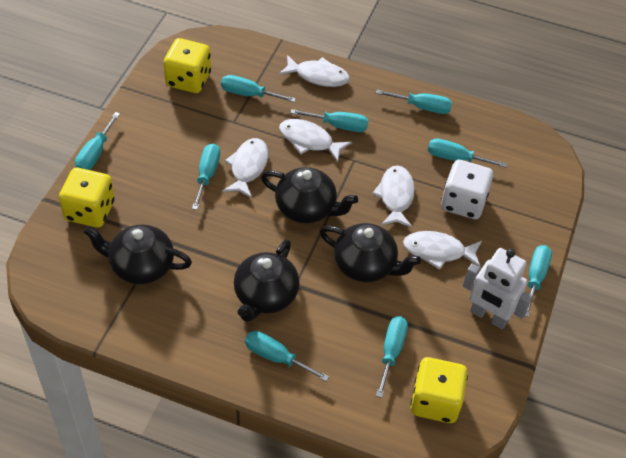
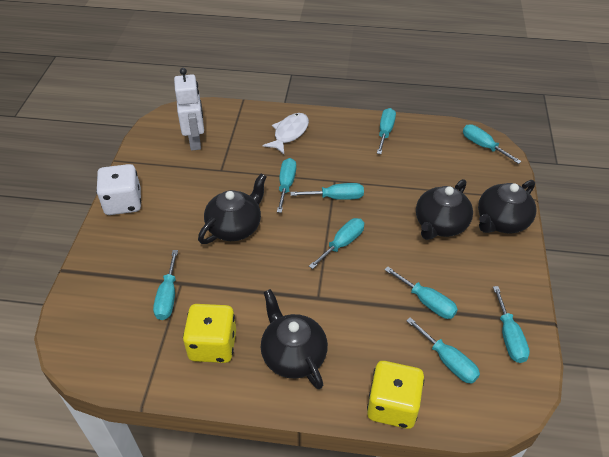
white fish: 5 -> 1
yellow dice: 3 -> 2

